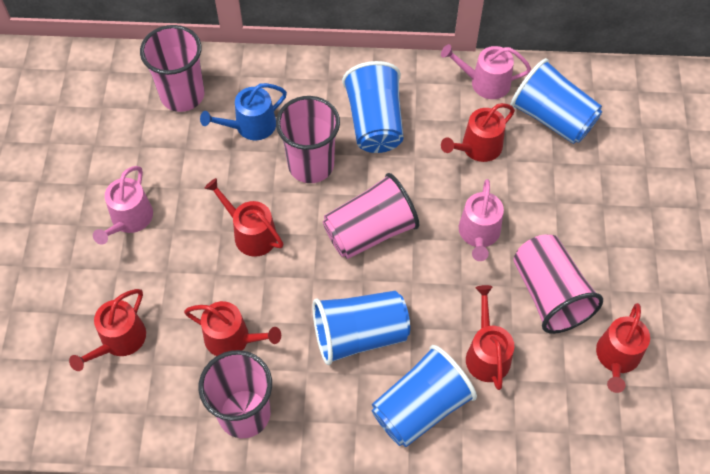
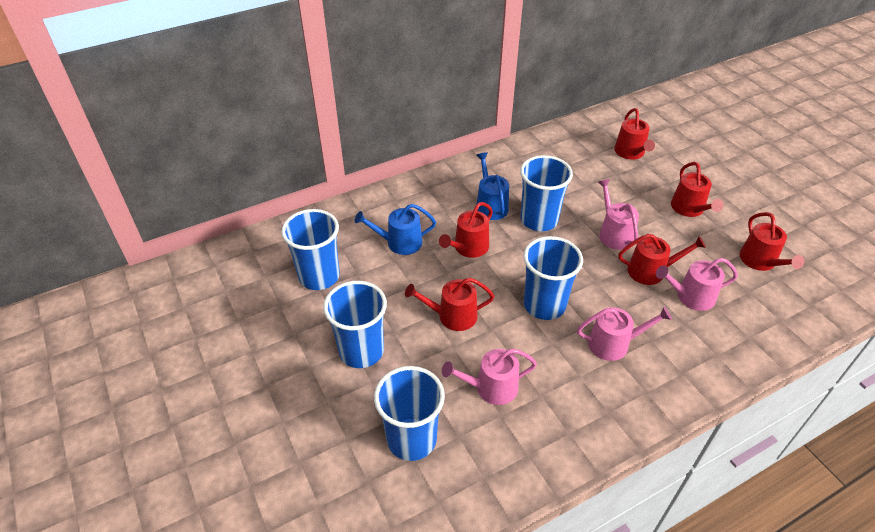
blue cup: 4 -> 5
blue watering can: 1 -> 2
pink cup: 5 -> 0
pink watering can: 3 -> 4

